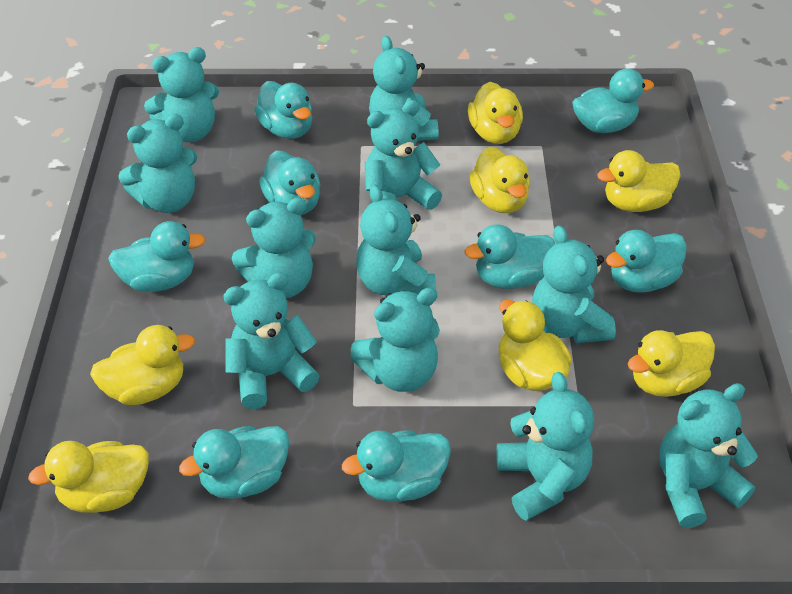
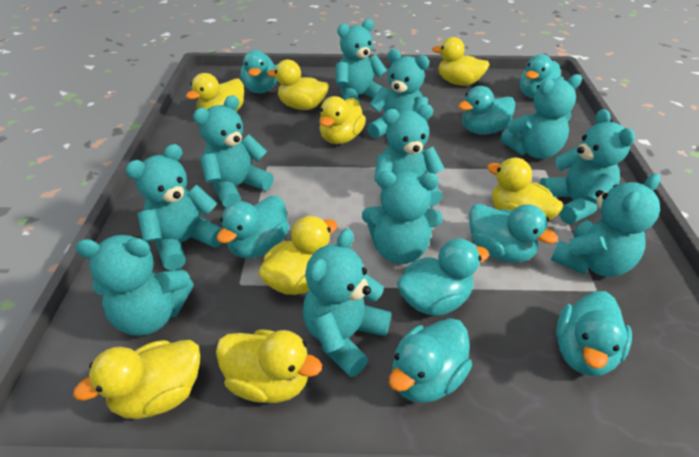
yellow duck: 7 -> 8

